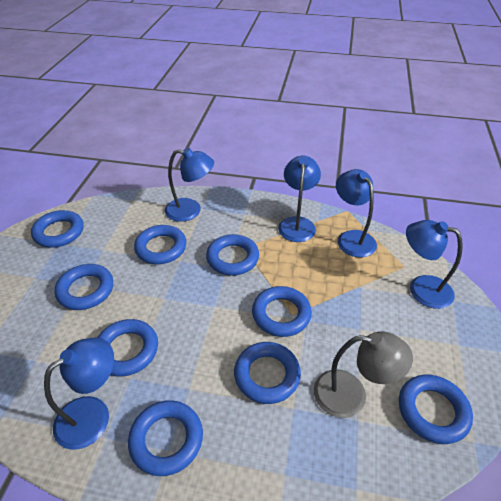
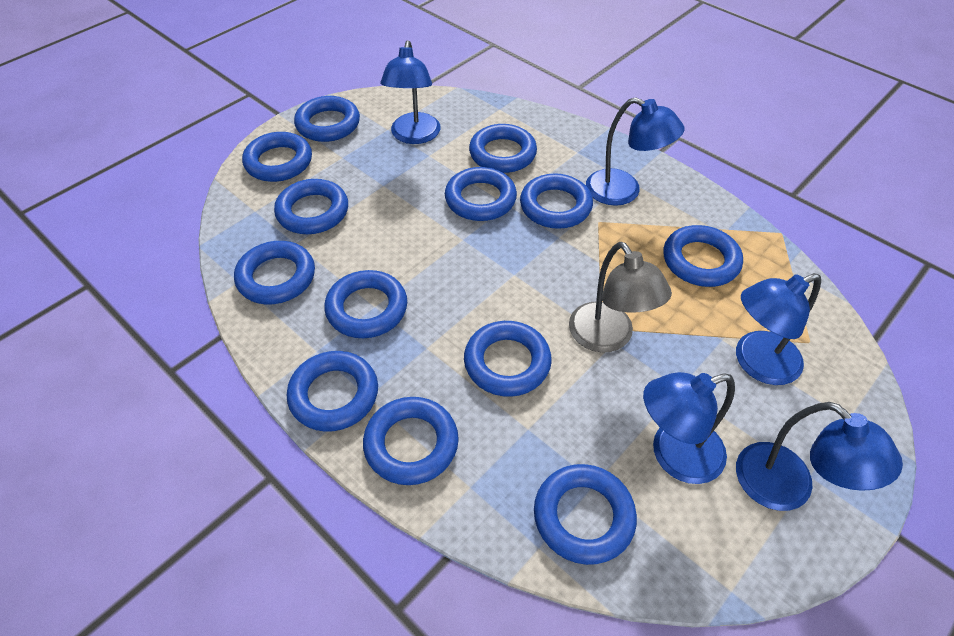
blue ring: 9 -> 13

